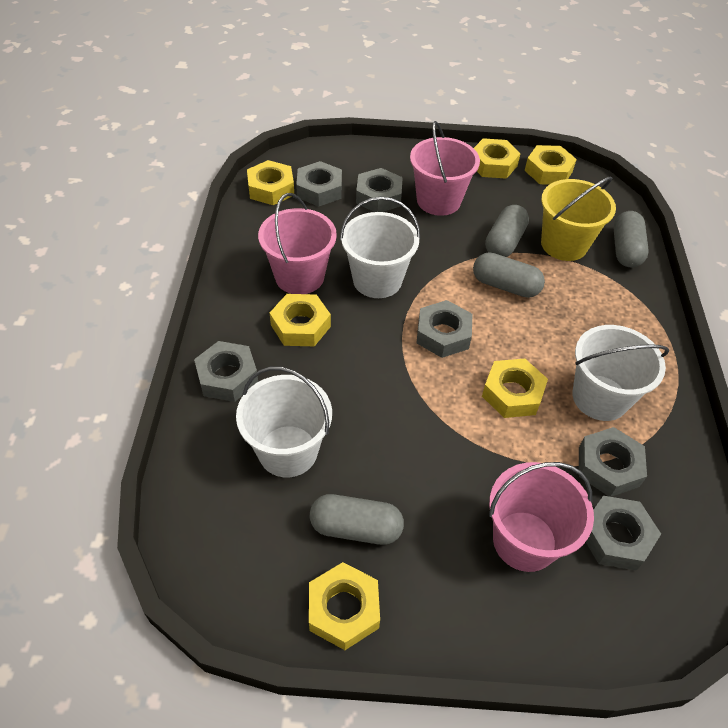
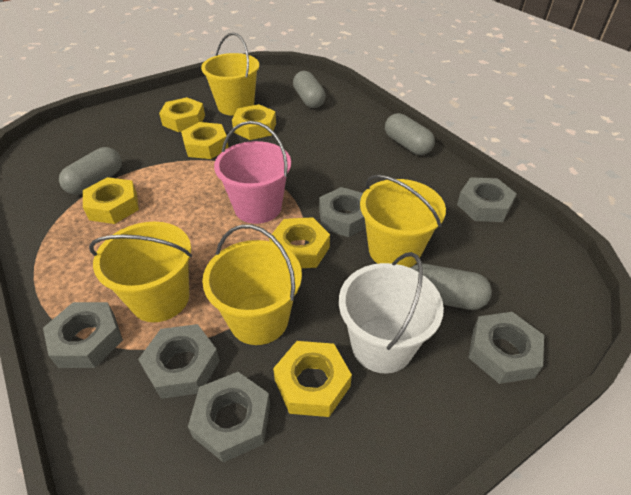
pink bucket: 3 -> 1
white bucket: 3 -> 1
yellow bucket: 1 -> 4

